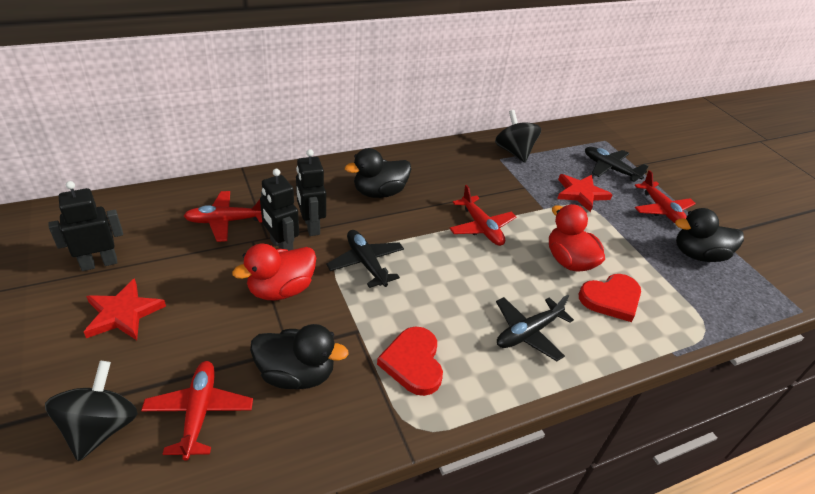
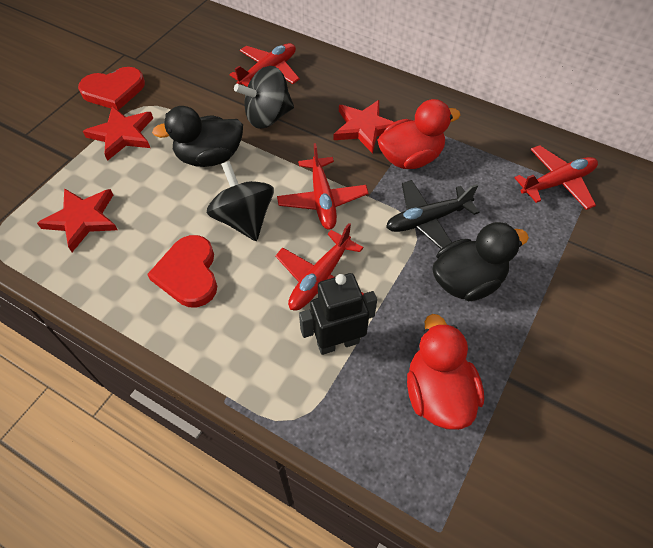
black duck: 3 -> 2
black plane: 3 -> 1
black robot: 3 -> 1
red star: 2 -> 3

